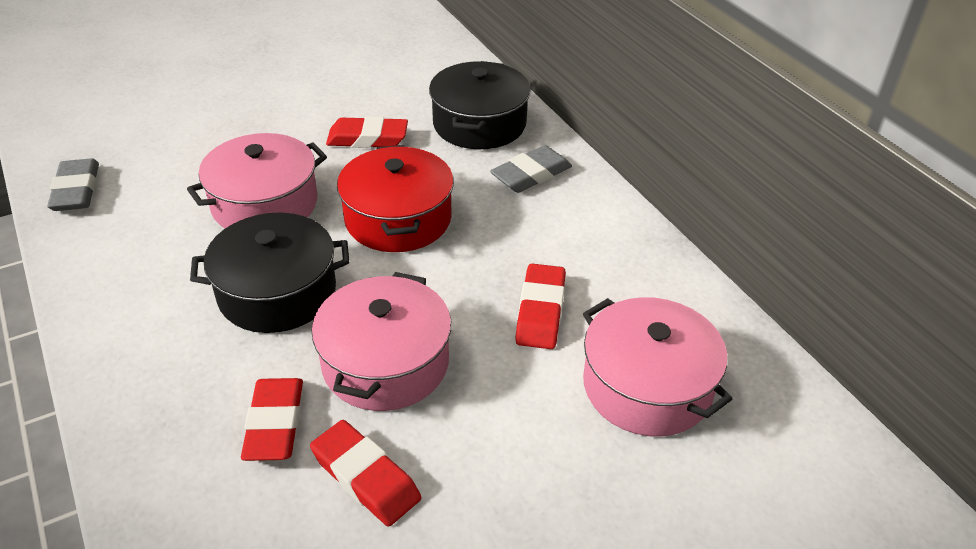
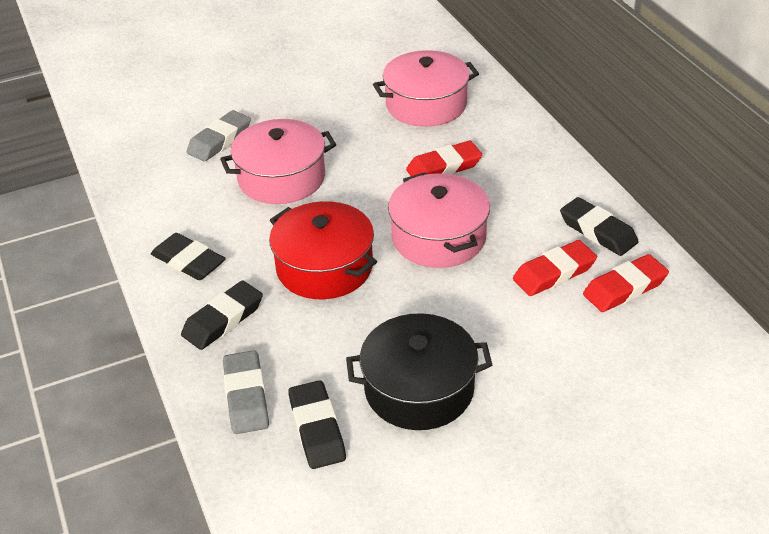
black eraser: 0 -> 4
black pot: 2 -> 1
red eraser: 4 -> 3

